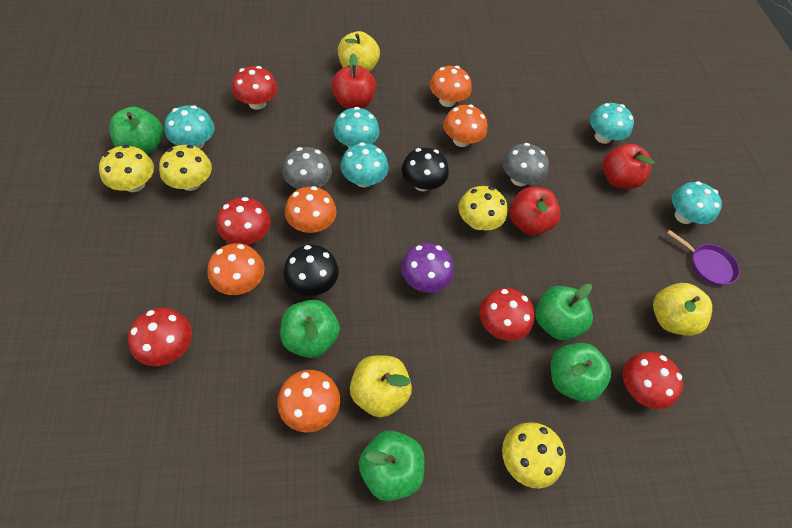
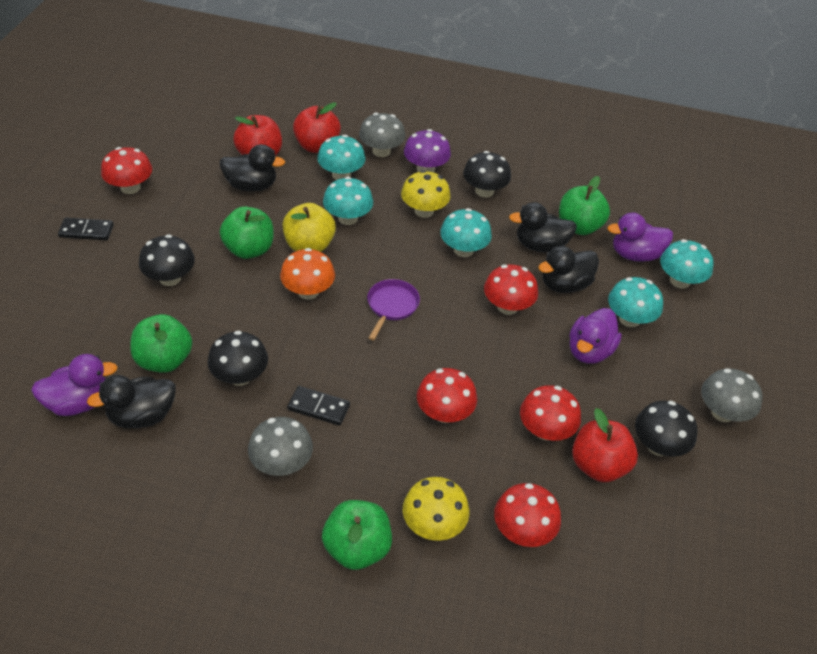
black domino: 0 -> 2
black duck: 0 -> 4
black mushroom: 2 -> 4
green apple: 5 -> 4
grey mushroom: 2 -> 3
orange mushroom: 5 -> 1
purple duck: 0 -> 3
yellow apple: 3 -> 1
yellow mushroom: 4 -> 2

